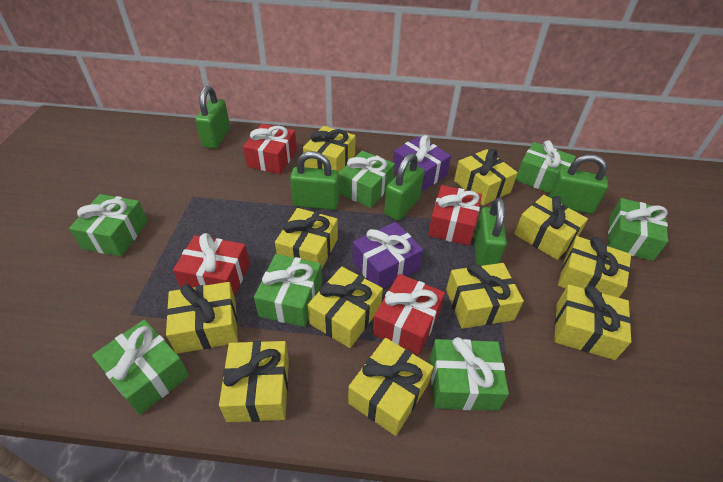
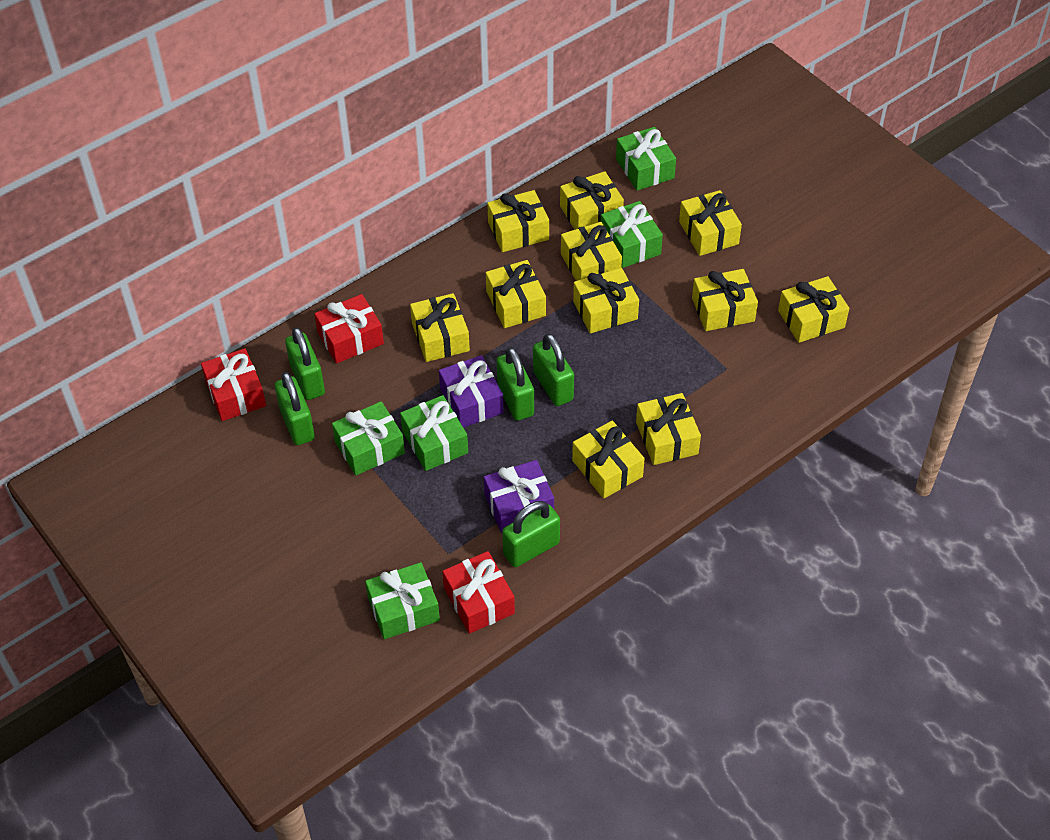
green gift: 7 -> 5
red gift: 4 -> 3

